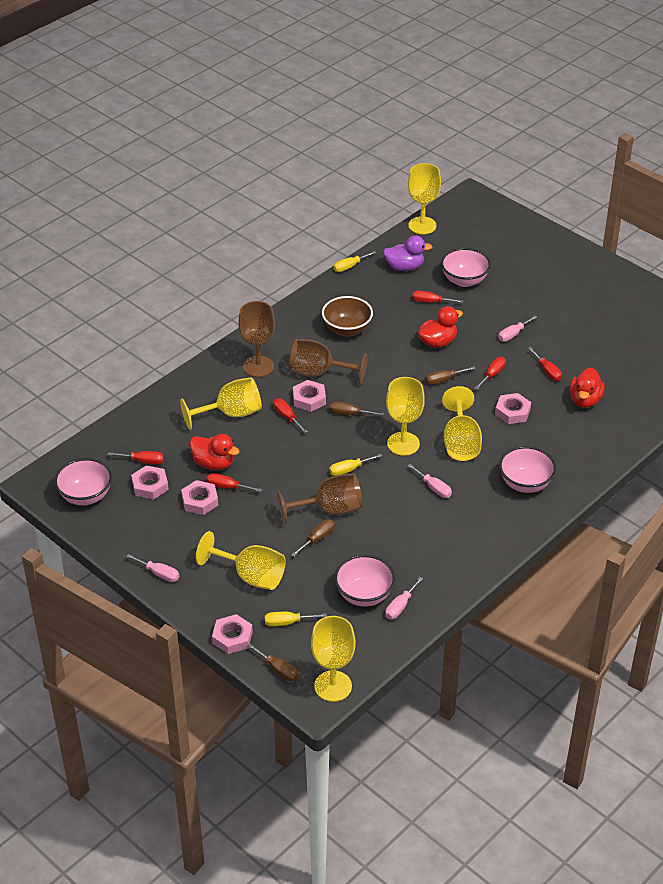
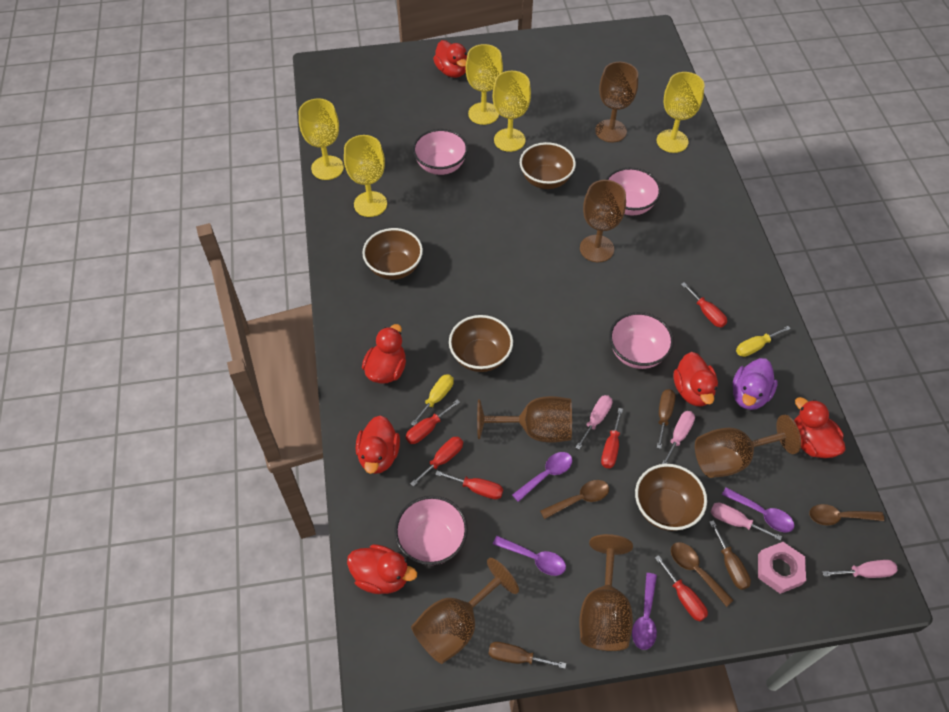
brown bowl: 1 -> 4
brown goblet: 3 -> 6
brown screwdriver: 4 -> 3
brown spoon: 0 -> 3
pink nut: 5 -> 1
purple spoon: 0 -> 4
red duck: 3 -> 6
yellow goblet: 6 -> 5
yellow screwdriver: 3 -> 2

